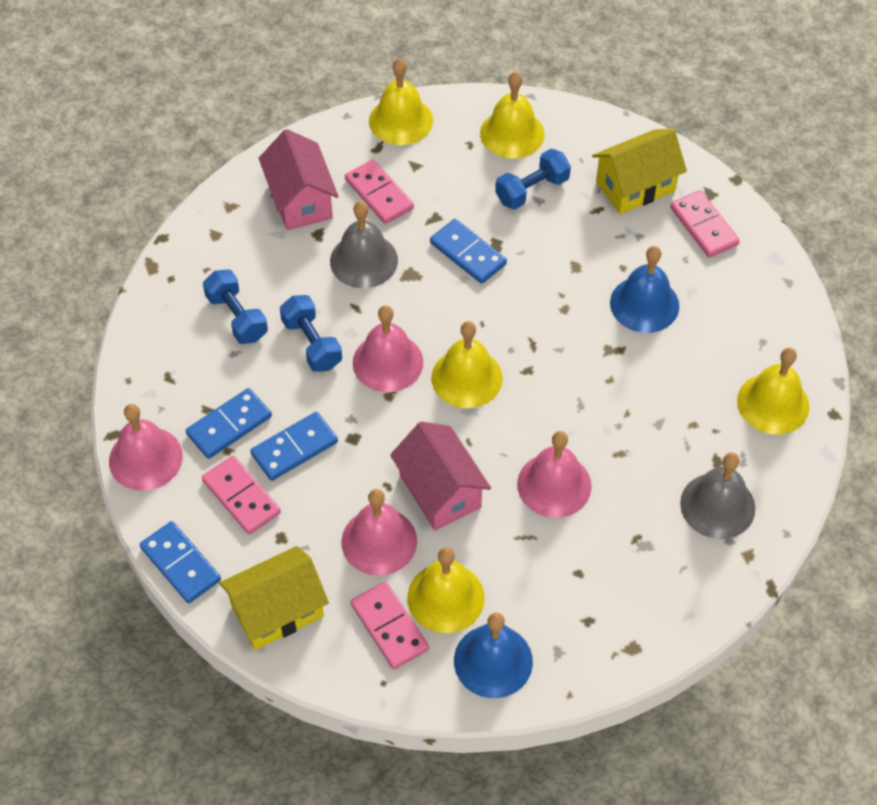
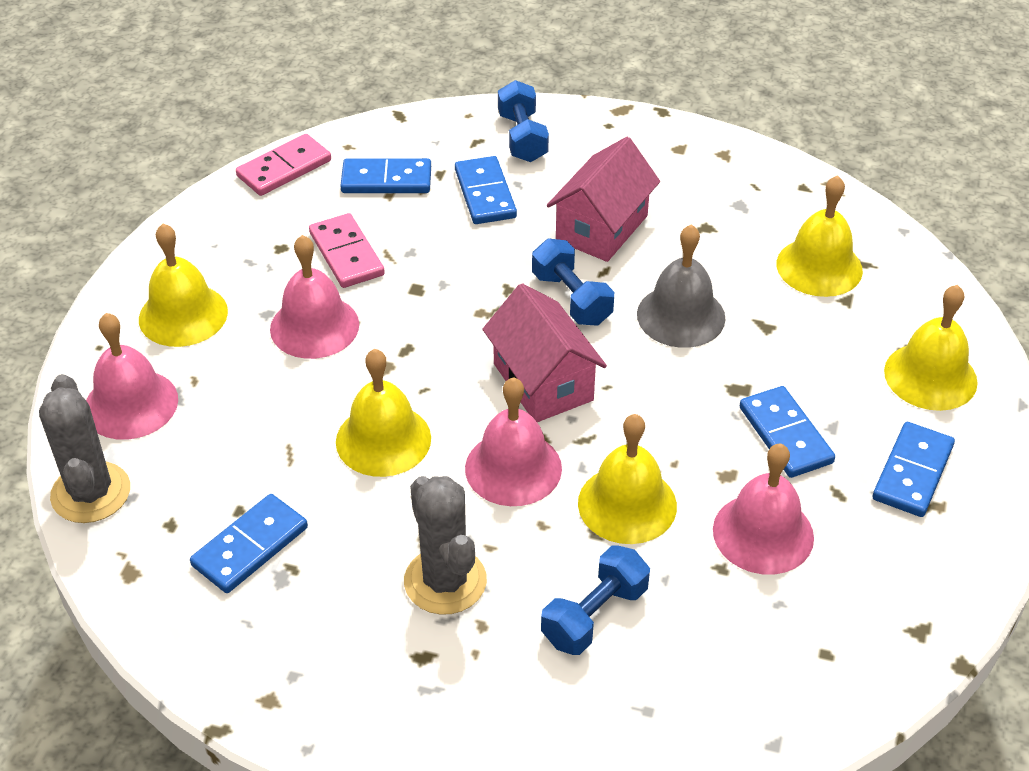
blue bell: 2 -> 0
blue domino: 4 -> 5
grey bell: 2 -> 1
grey cactus: 0 -> 2
pink domino: 4 -> 2
yellow house: 2 -> 0

